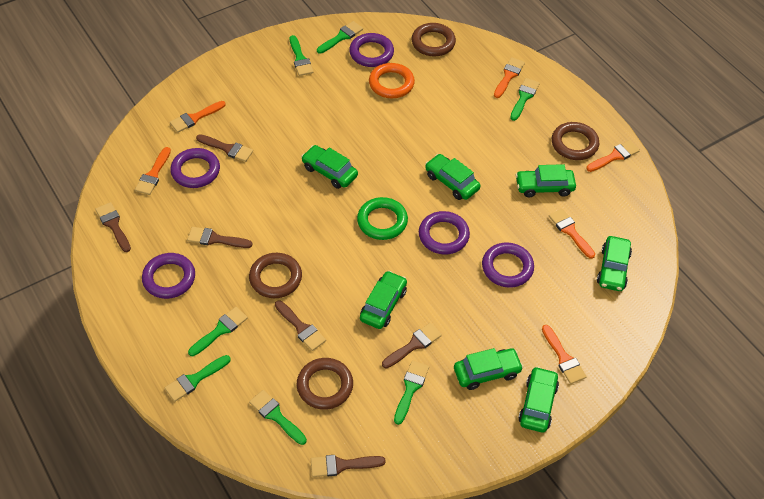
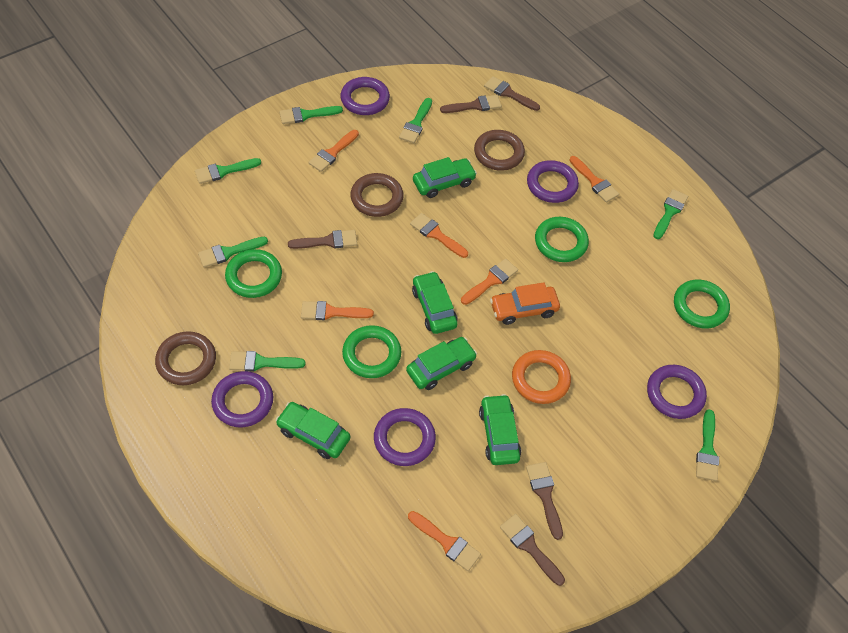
brown brush: 6 -> 5
brown ring: 4 -> 3
green car: 7 -> 5
green ring: 1 -> 4
orange car: 0 -> 1

